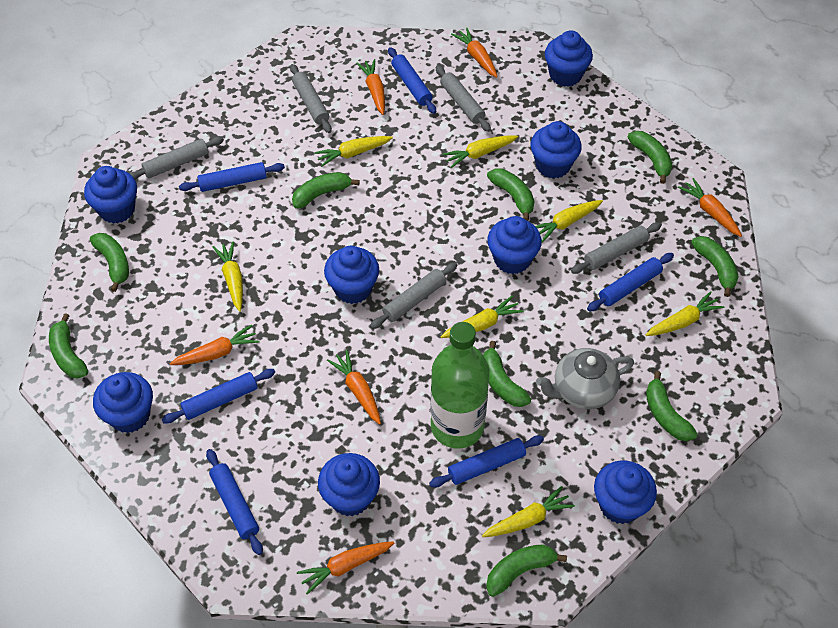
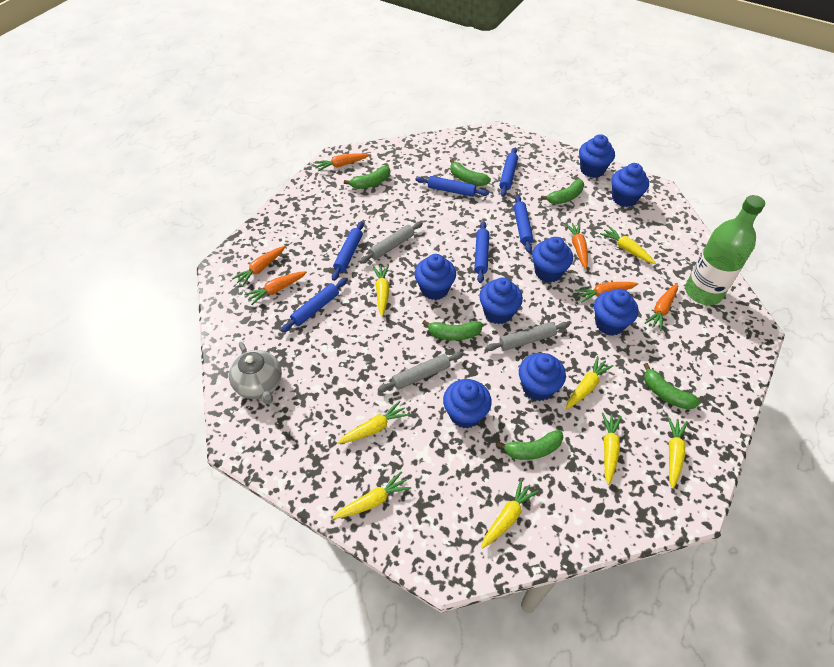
green banana: 9 -> 6
grey rolling pin: 5 -> 3
yellow carrot: 7 -> 8

